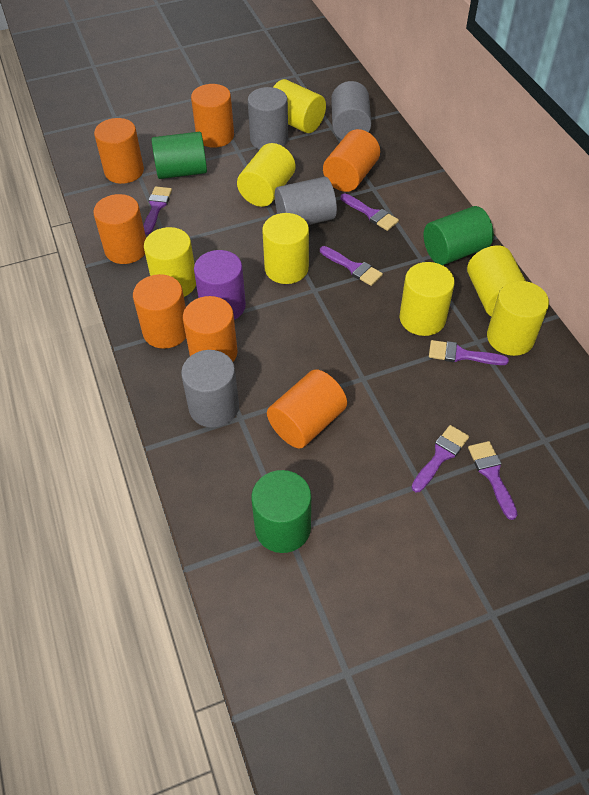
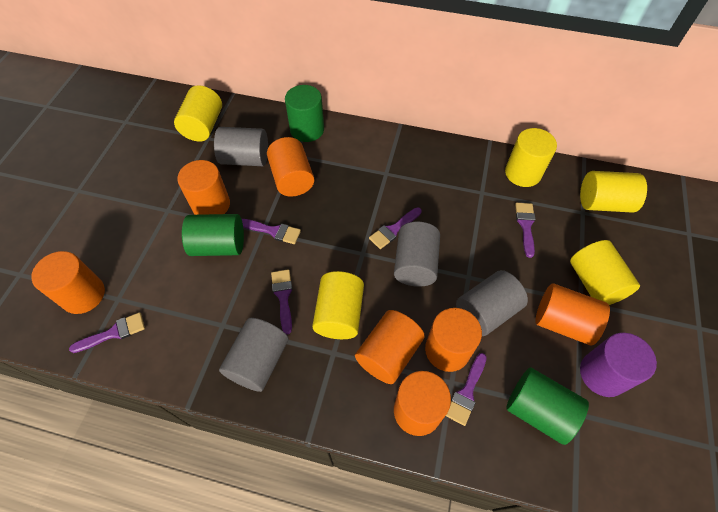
yellow cylinder: 7 -> 5

